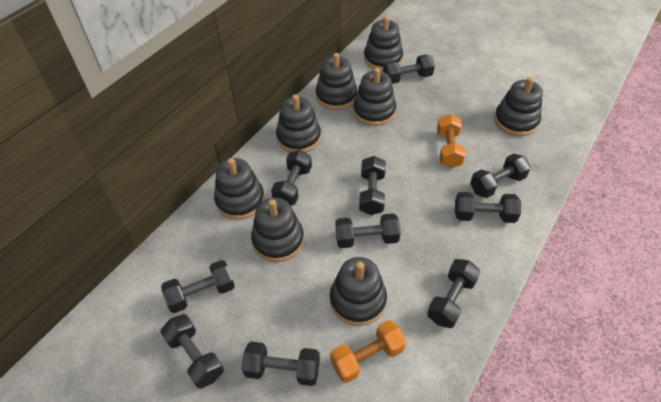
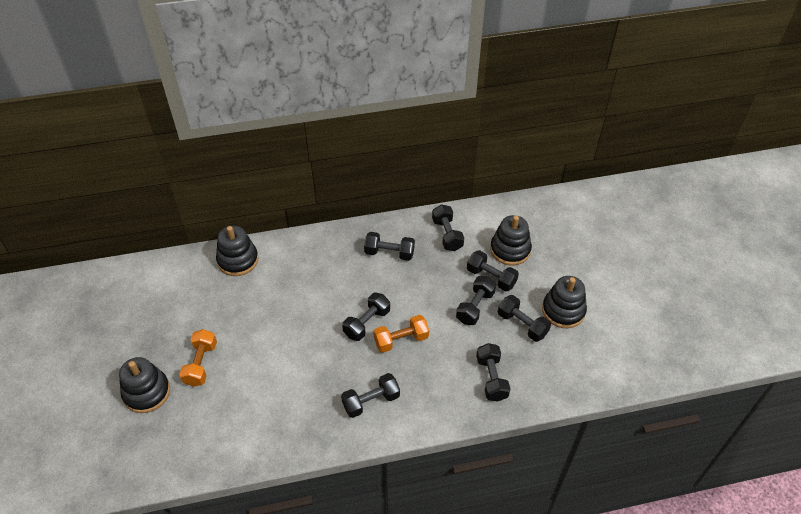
black dumbbell: 10 -> 8
black stacking toy: 8 -> 4

